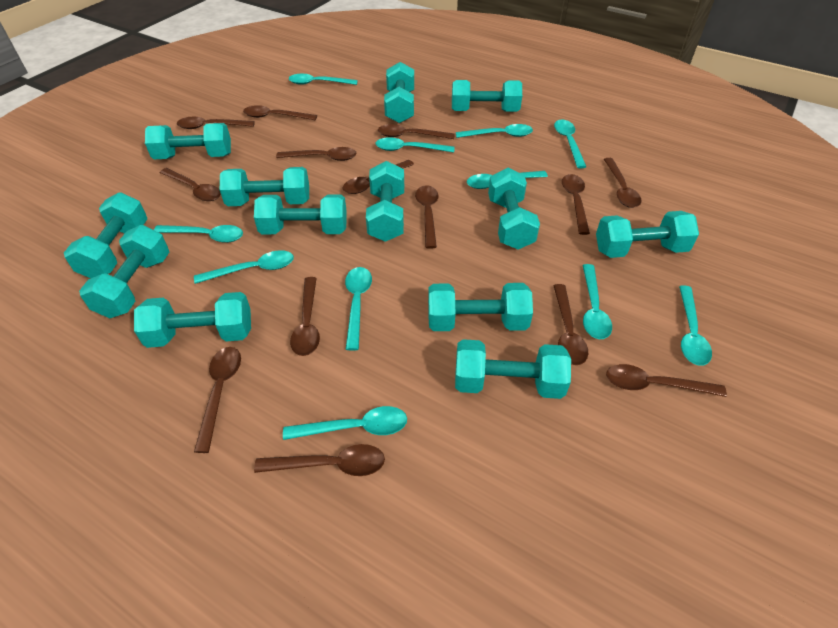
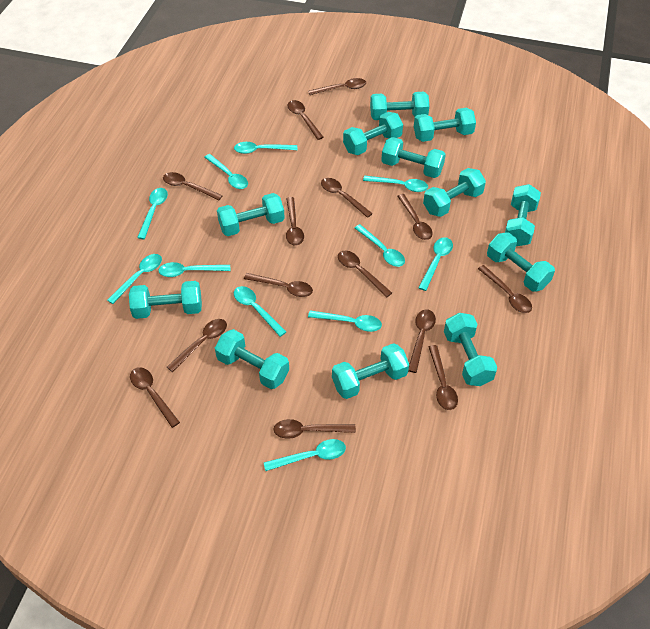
turquoise dumbbell: 13 -> 12

